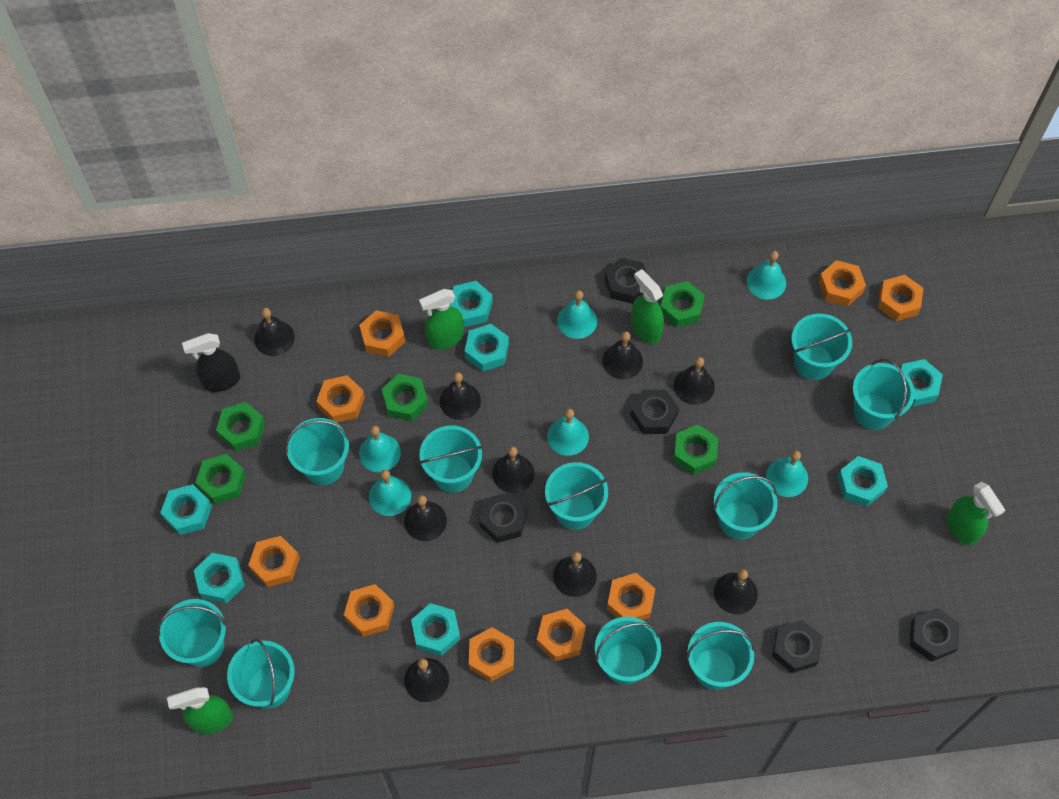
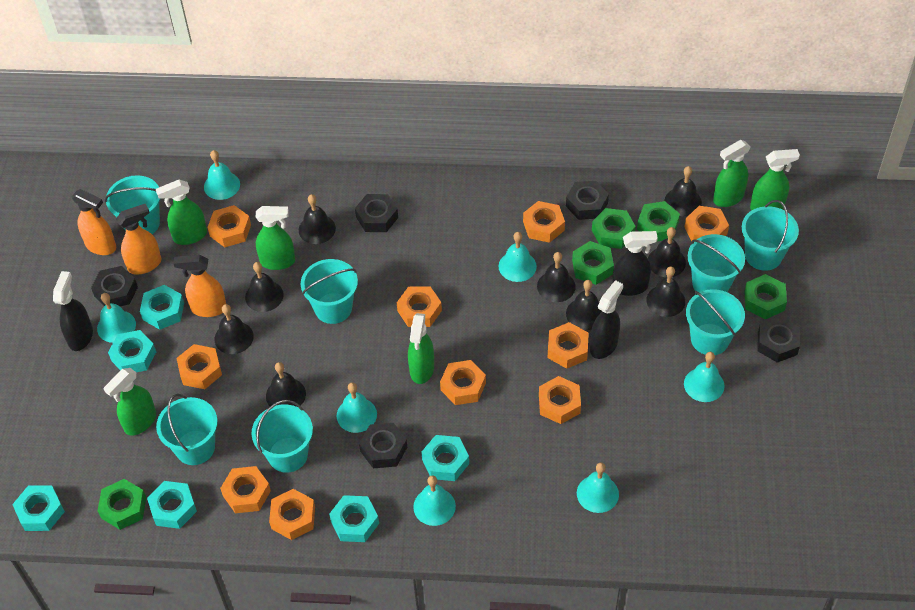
black spray bottle: 1 -> 3
green spray bottle: 4 -> 6
orange nut: 9 -> 10
orange spray bottle: 0 -> 3
turquoise bell: 6 -> 7
turquoise bucket: 10 -> 7
turquoise nut: 7 -> 6

